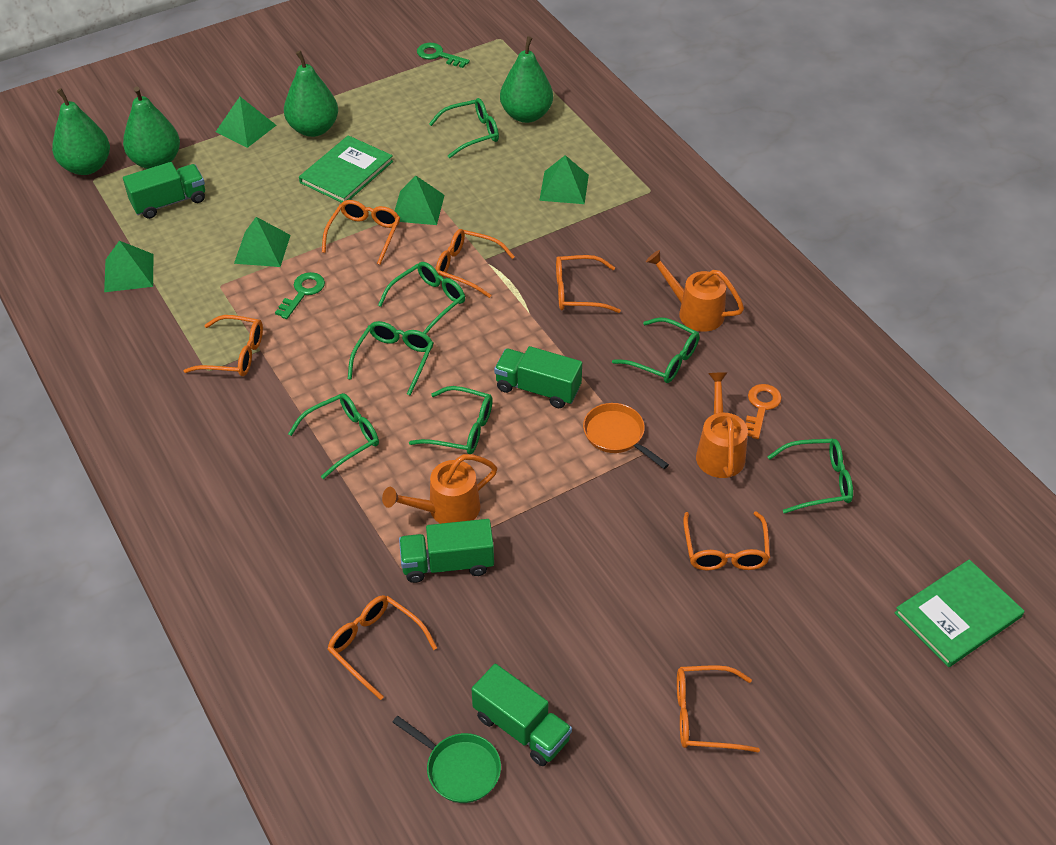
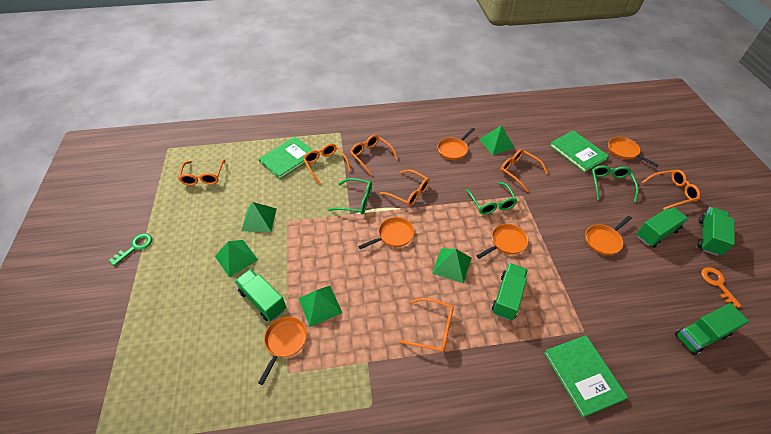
green book: 2 -> 3
green glasses: 7 -> 3
green key: 2 -> 1
green pan: 1 -> 0
green pear: 4 -> 0
green truck: 4 -> 5
orange pan: 1 -> 6
orange watering can: 3 -> 0

